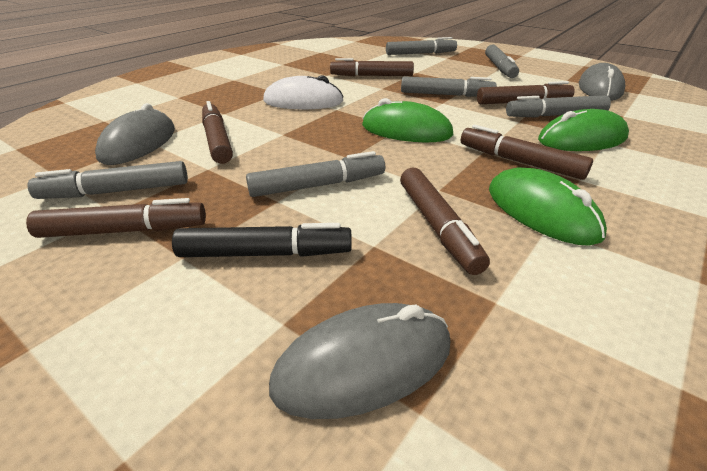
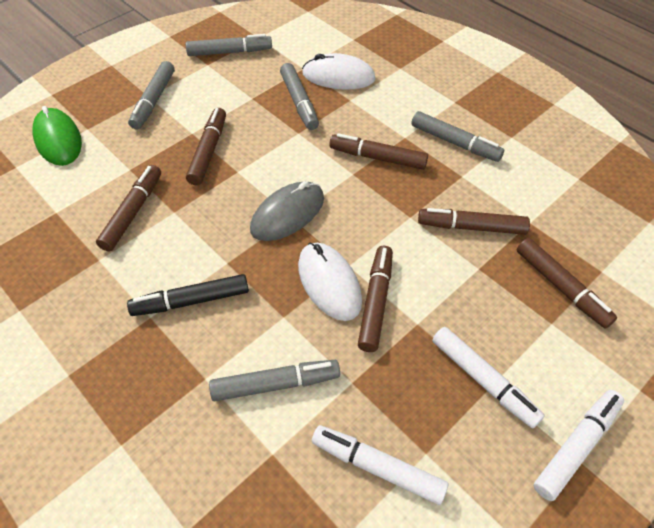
green mouse: 3 -> 1
grey marker: 6 -> 5
grey mouse: 3 -> 1
white marker: 0 -> 3
white mouse: 1 -> 2

